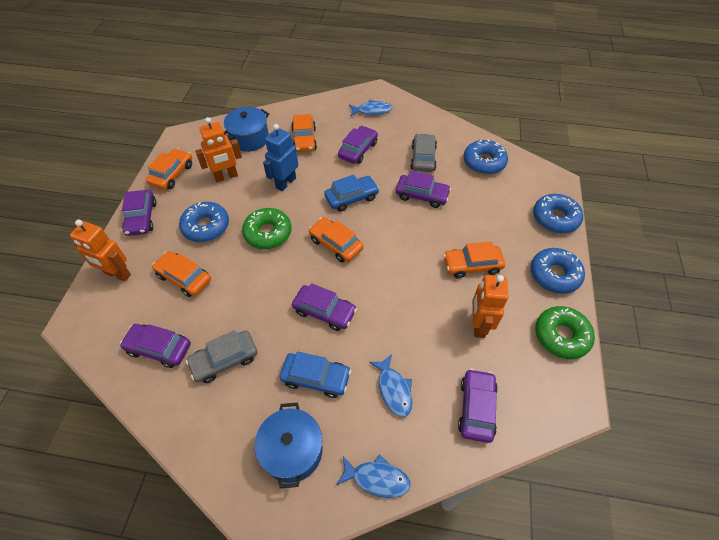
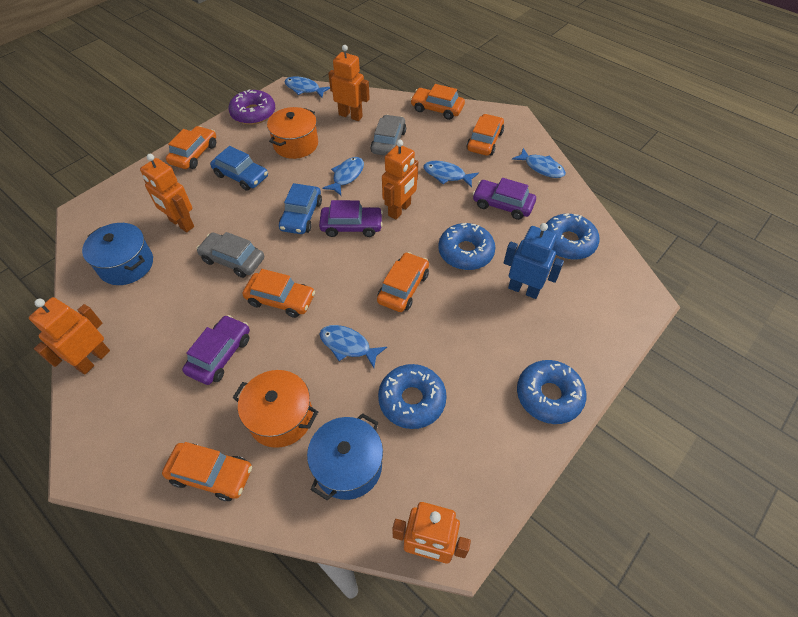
blue fish: 3 -> 5
green donut: 2 -> 0
orange car: 5 -> 6
orange pot: 0 -> 2
orange robot: 3 -> 5
purple car: 6 -> 3
purple donut: 0 -> 1

